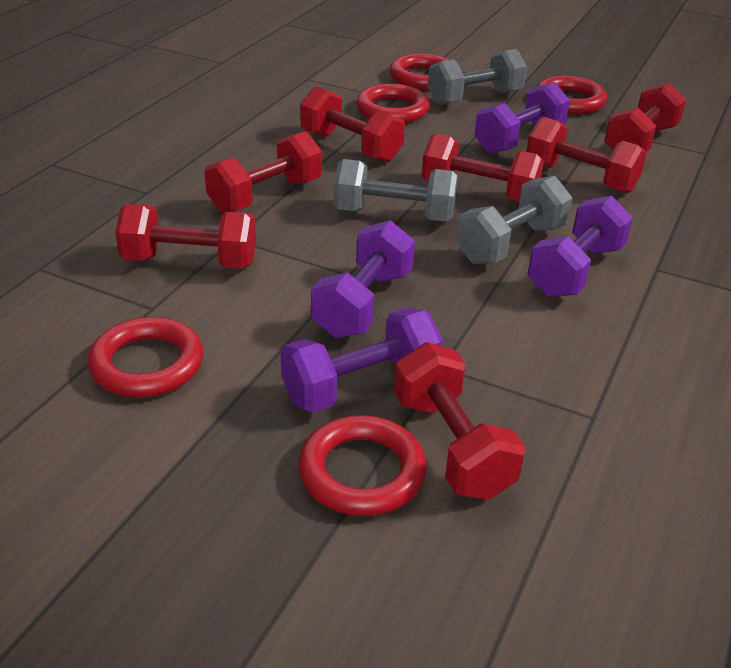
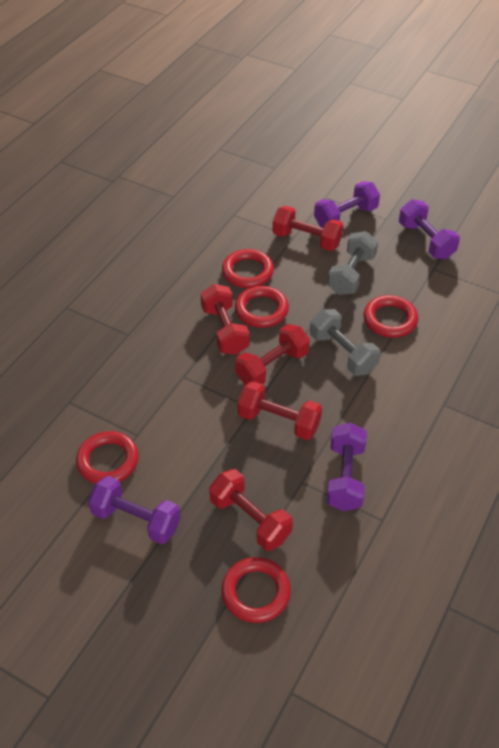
grey dumbbell: 3 -> 2
red dumbbell: 7 -> 5

